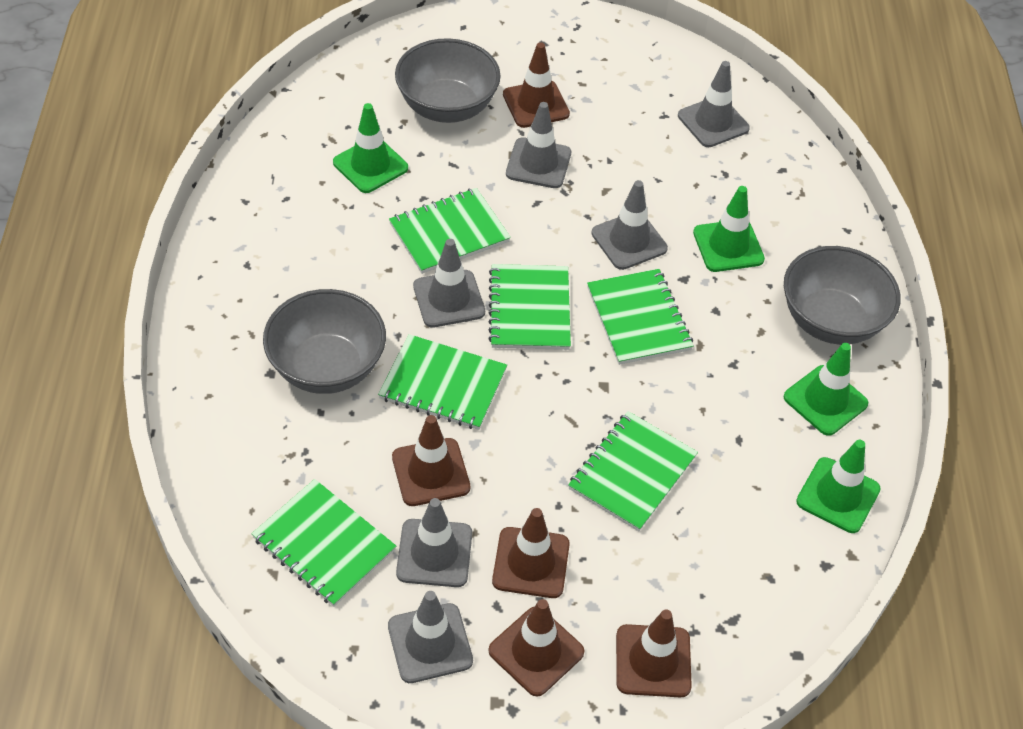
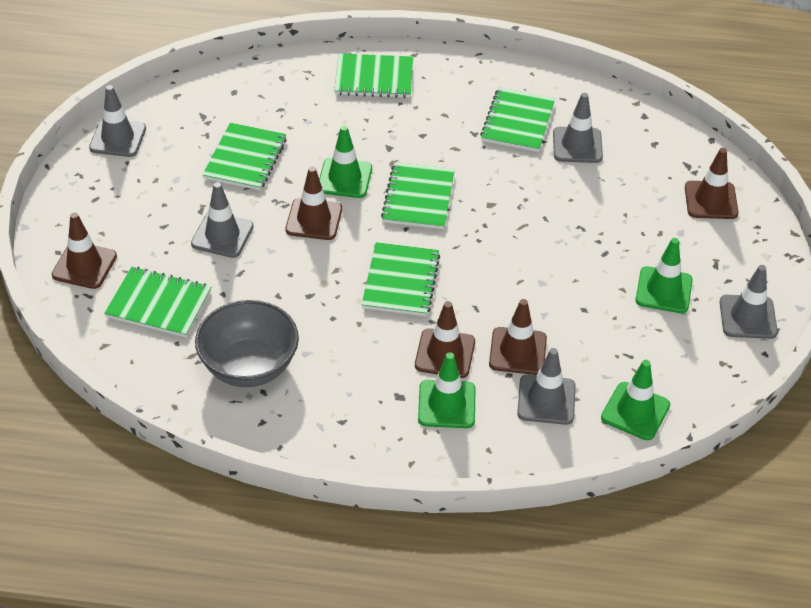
grey bowl: 3 -> 1
grey traffic cone: 6 -> 5

